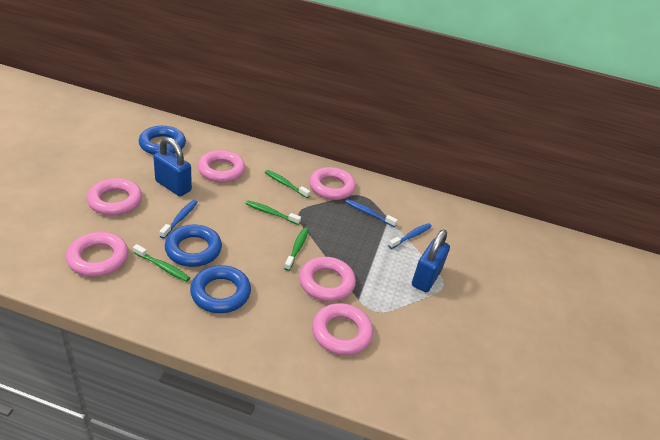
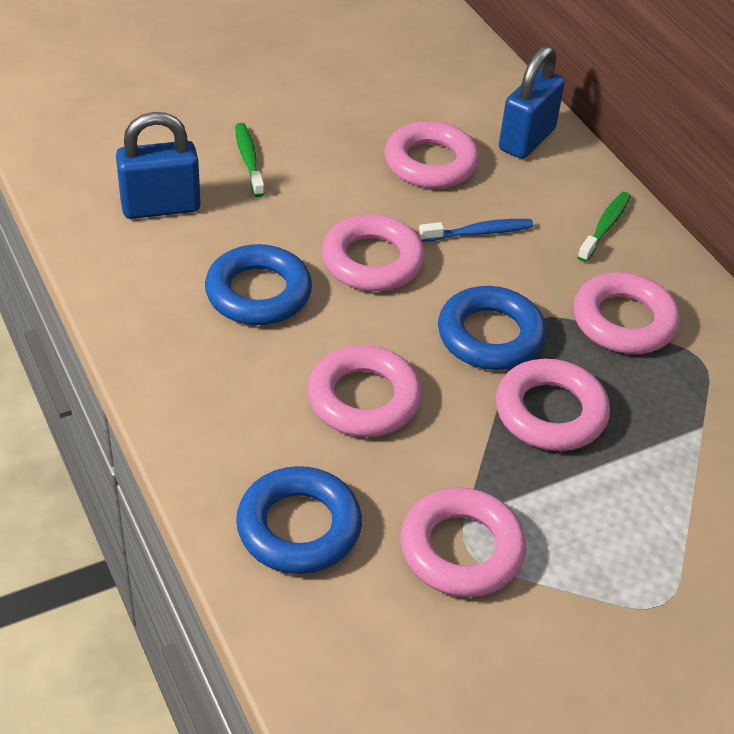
blue toothbrush: 3 -> 1
green toothbrush: 4 -> 2

